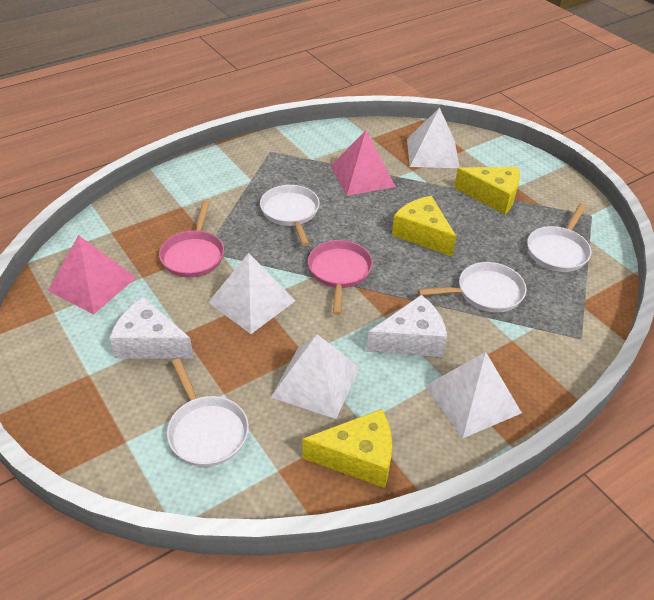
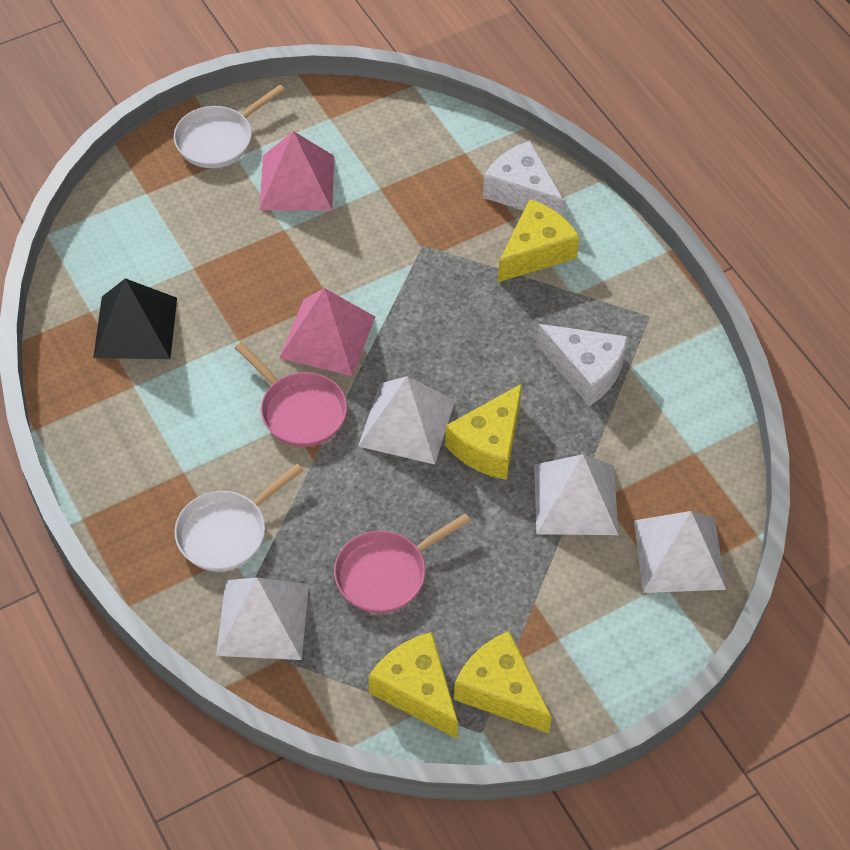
black pyramid: 0 -> 1
white pan: 4 -> 2
yellow cheese: 3 -> 4

